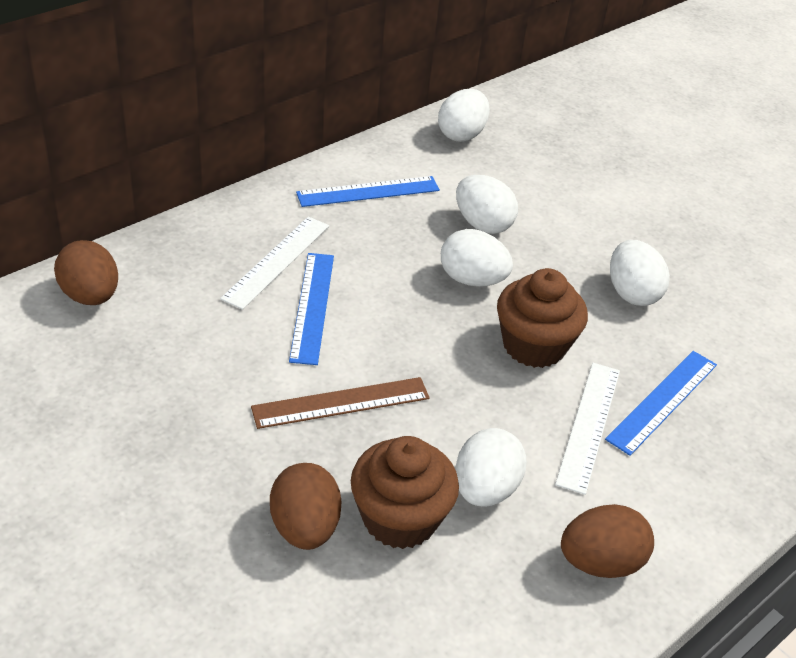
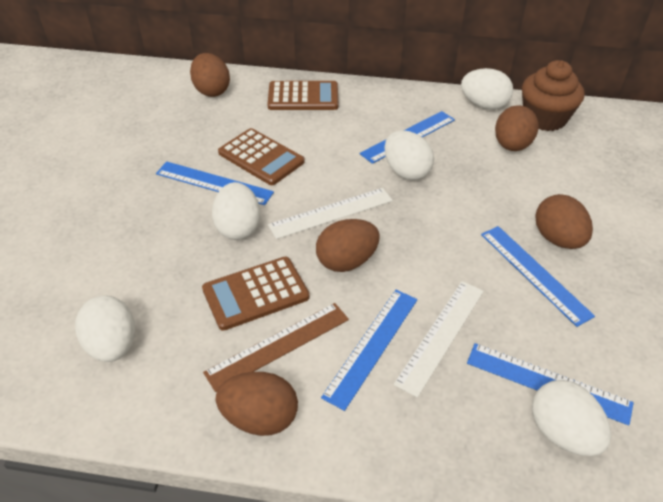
blue ruler: 3 -> 5
brown calculator: 0 -> 3
brown cupcake: 2 -> 1
brown egg: 3 -> 5

